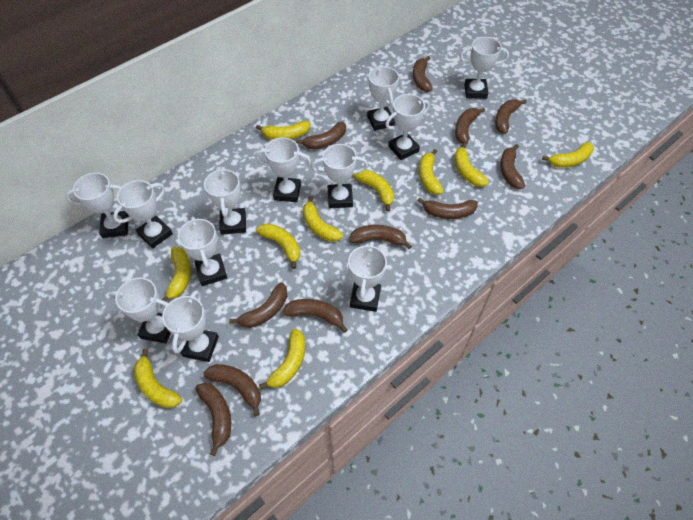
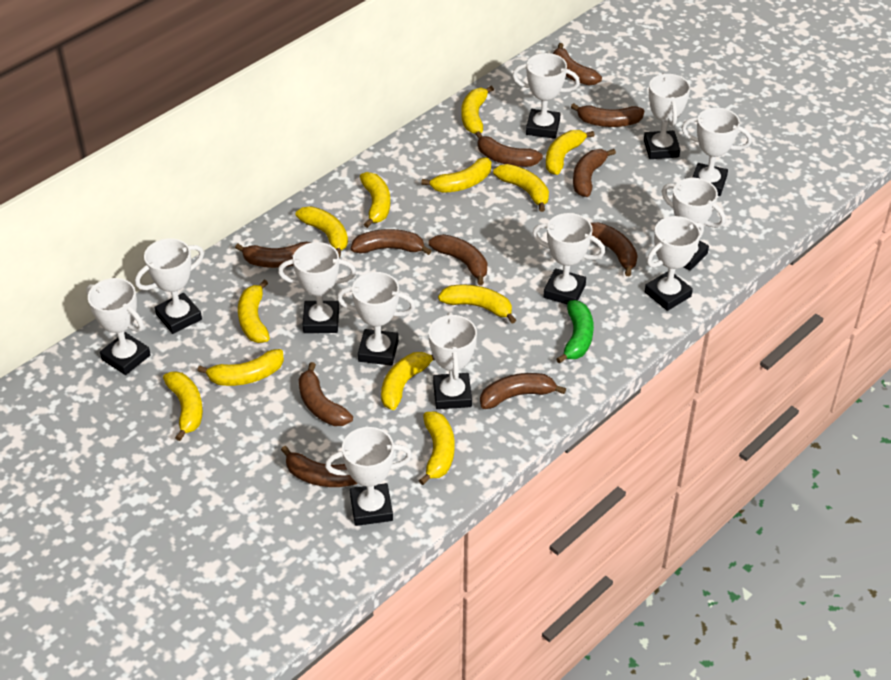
green banana: 0 -> 1
yellow banana: 10 -> 12

